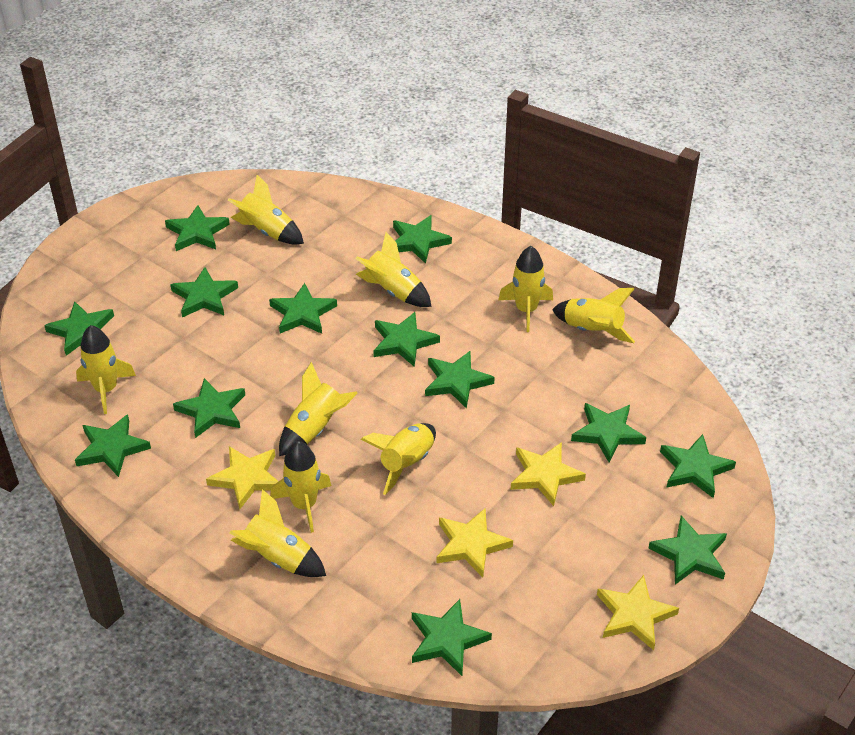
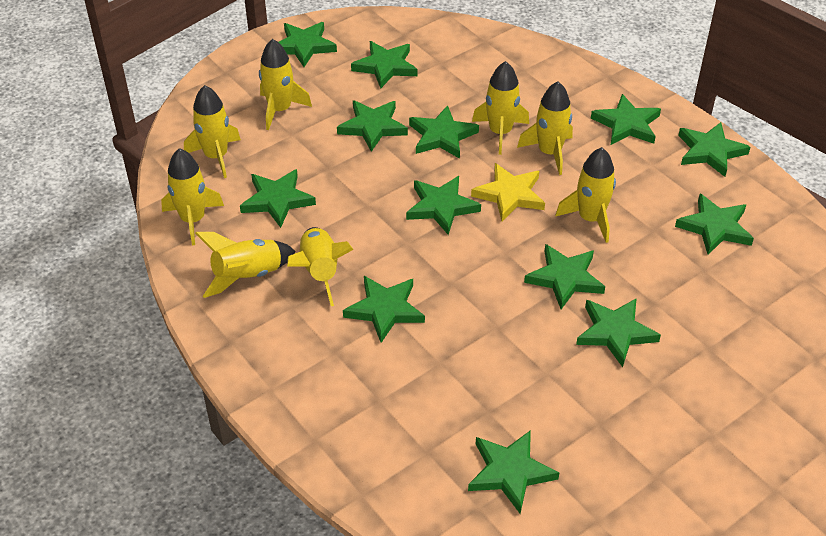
yellow rocket: 9 -> 8
yellow star: 4 -> 1

